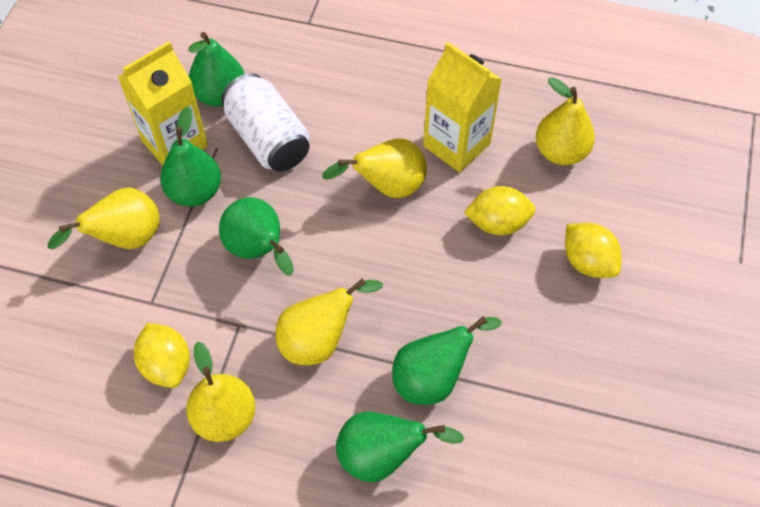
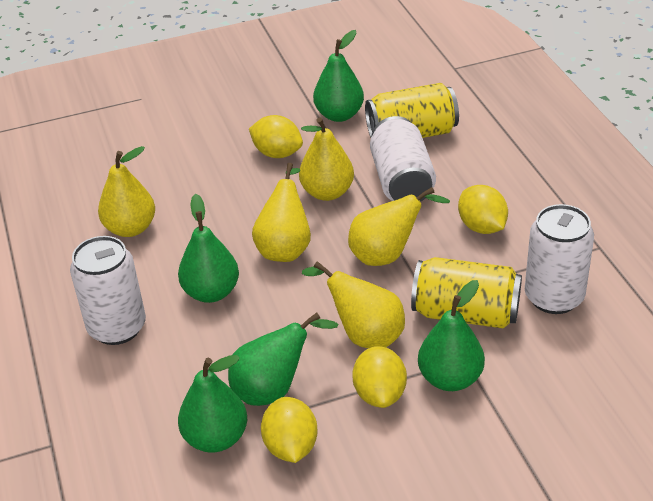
white can: 1 -> 3
yellow can: 0 -> 2
yellow carton: 2 -> 0
yellow lemon: 3 -> 4

